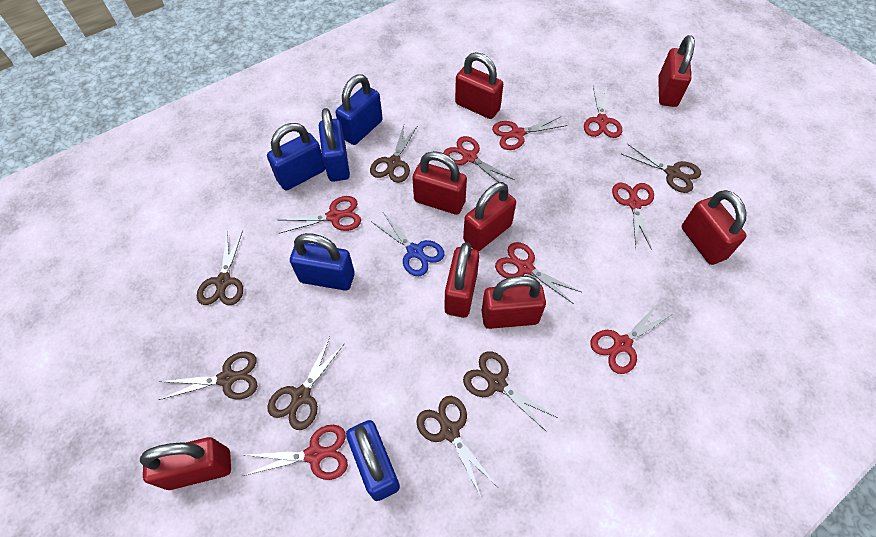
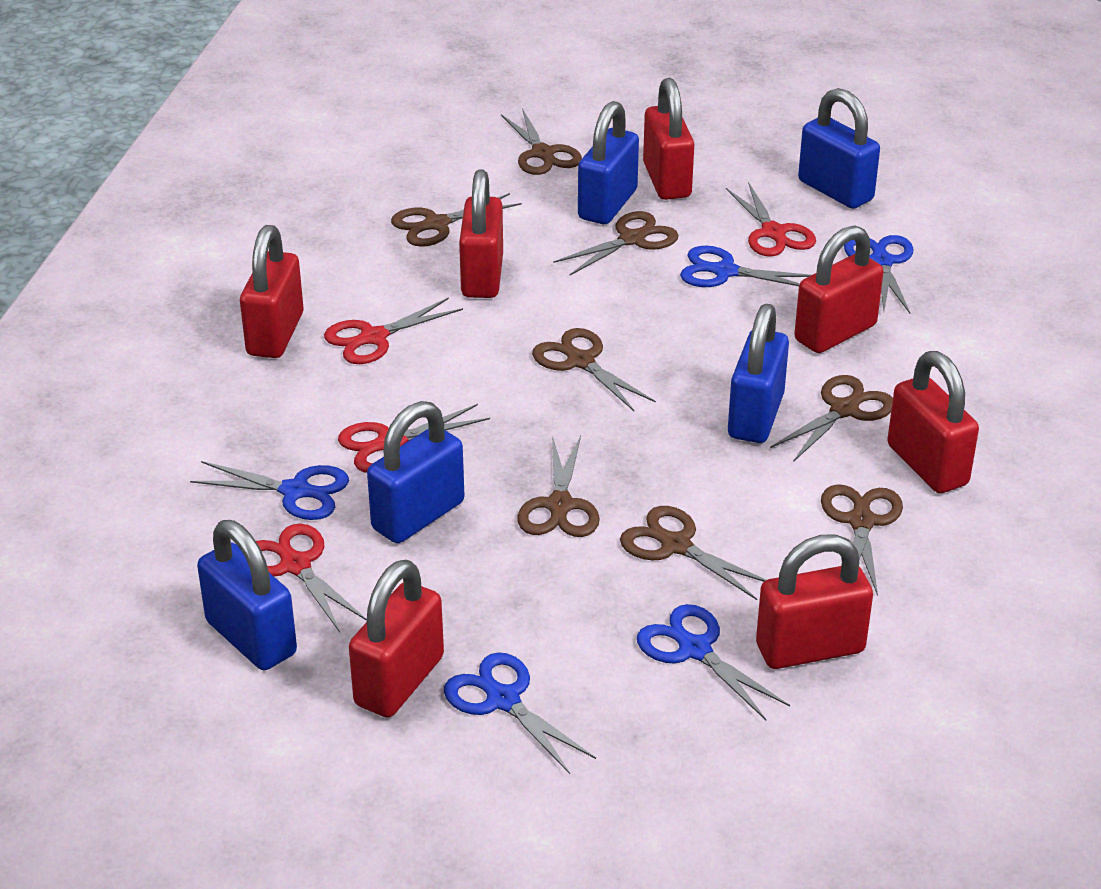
blue scissors: 1 -> 5
brown scissors: 7 -> 8
red padlock: 8 -> 7
red scissors: 8 -> 4

